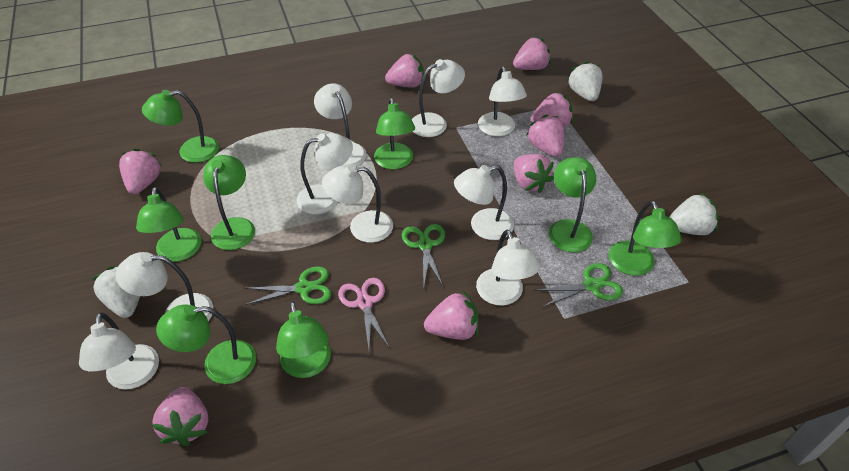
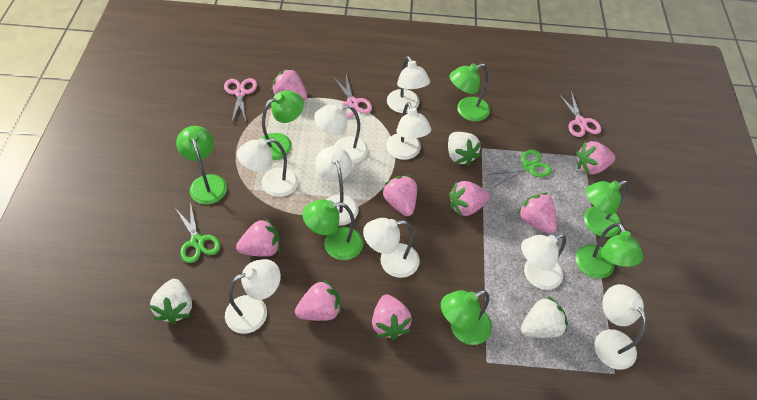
green lamp: 8 -> 7
green scissors: 3 -> 2
pink scissors: 1 -> 3

